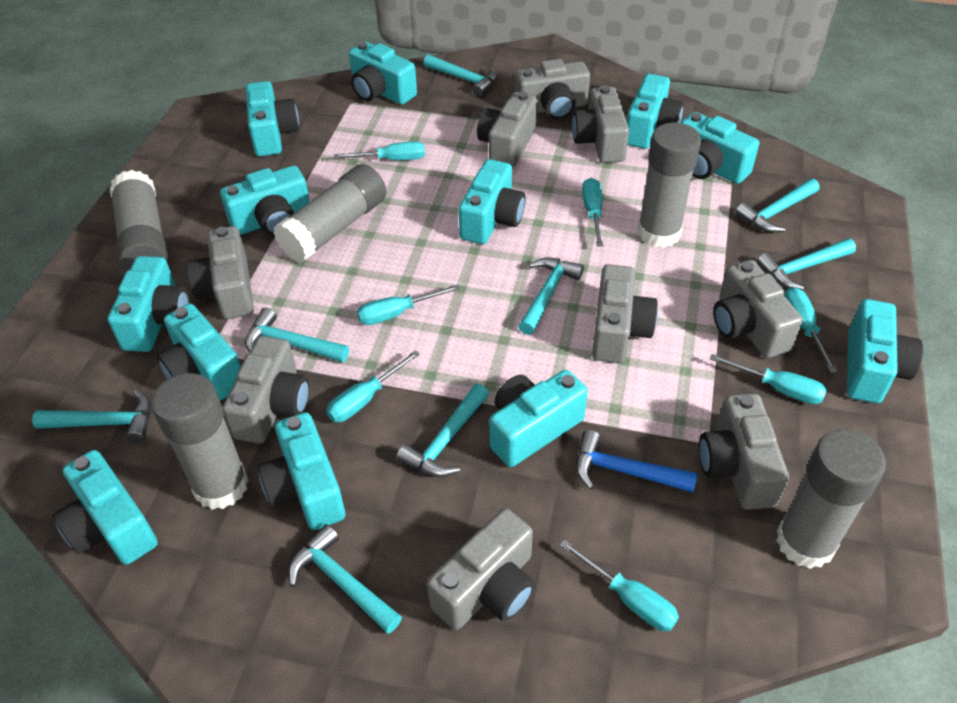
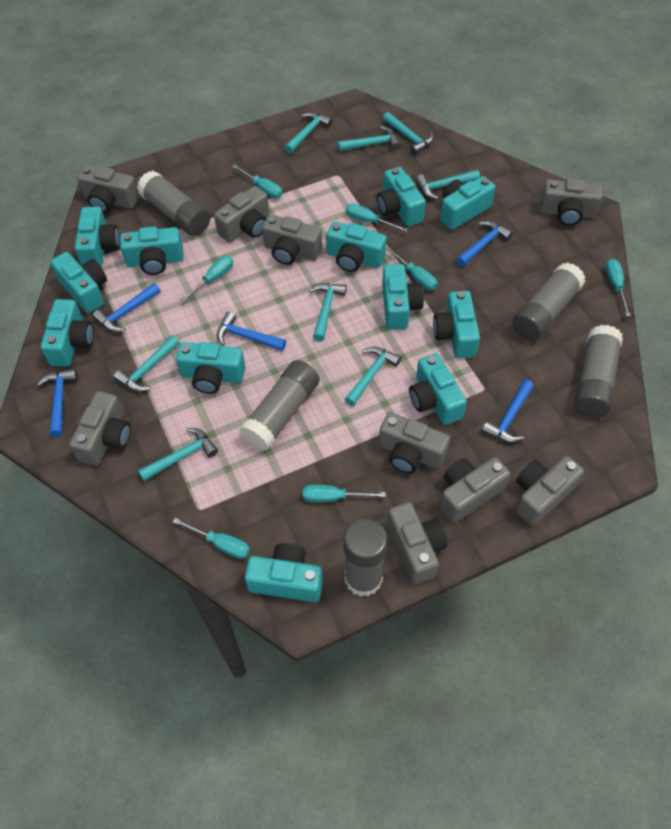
blue hammer: 1 -> 5

